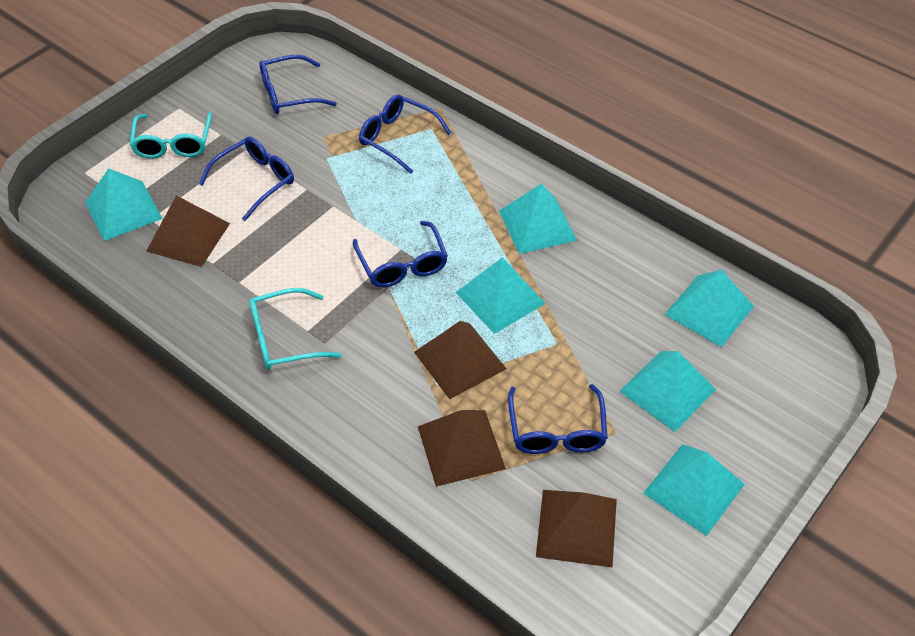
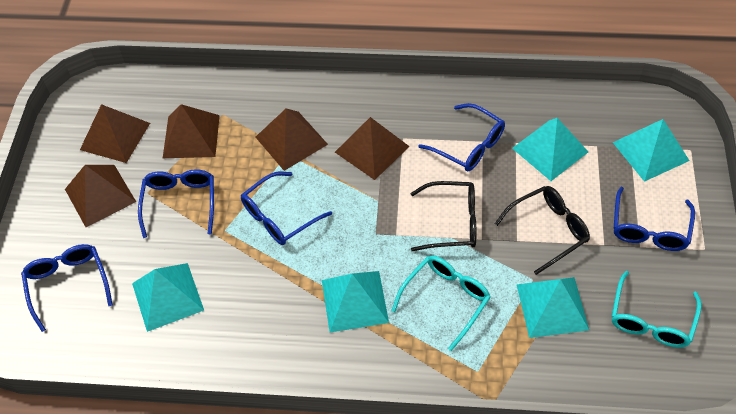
black glasses: 0 -> 2
brown pyramid: 4 -> 5
turquoise pyramid: 6 -> 5

